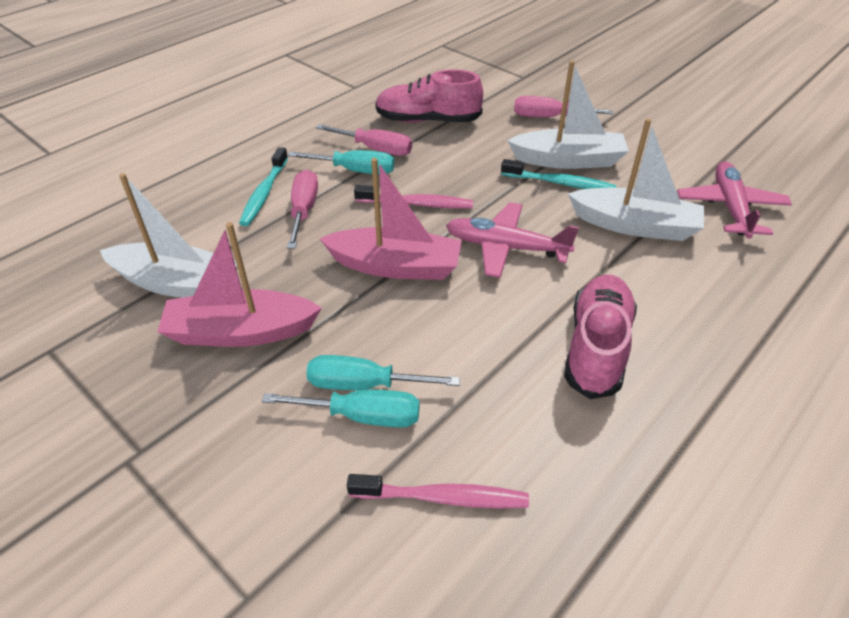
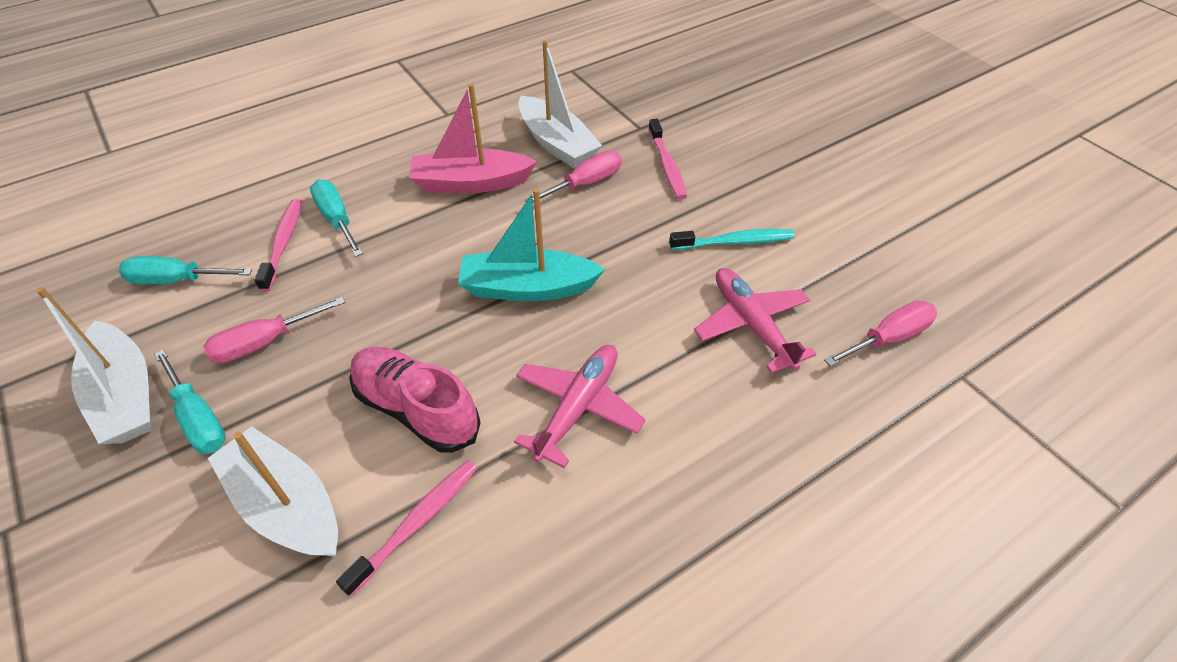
pink boat: 2 -> 1
pink shoe: 2 -> 1
pink toothbrush: 2 -> 3
turquoise boat: 0 -> 1
turquoise toothbrush: 2 -> 1

